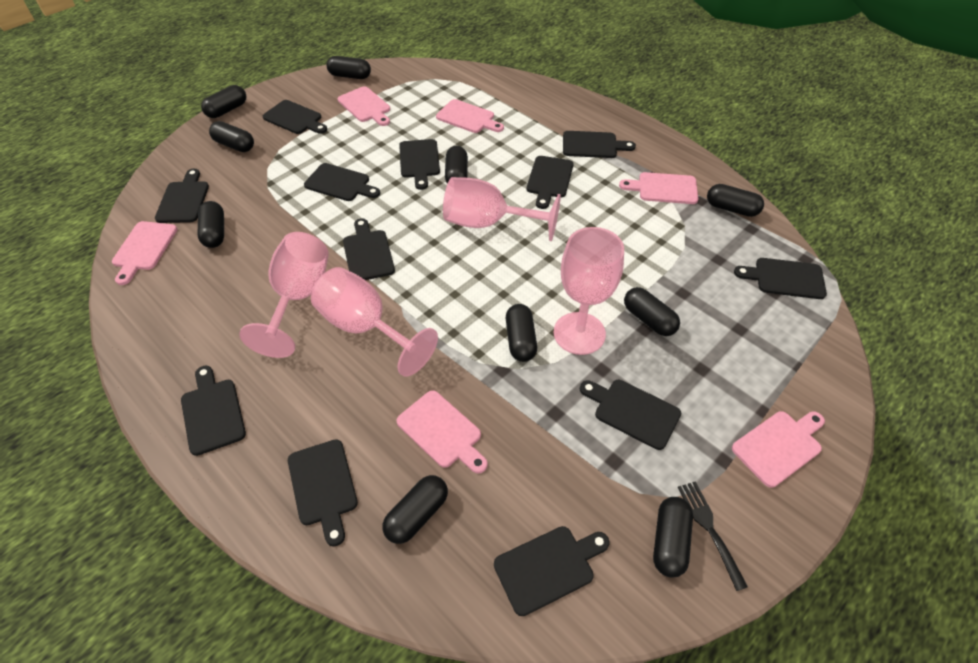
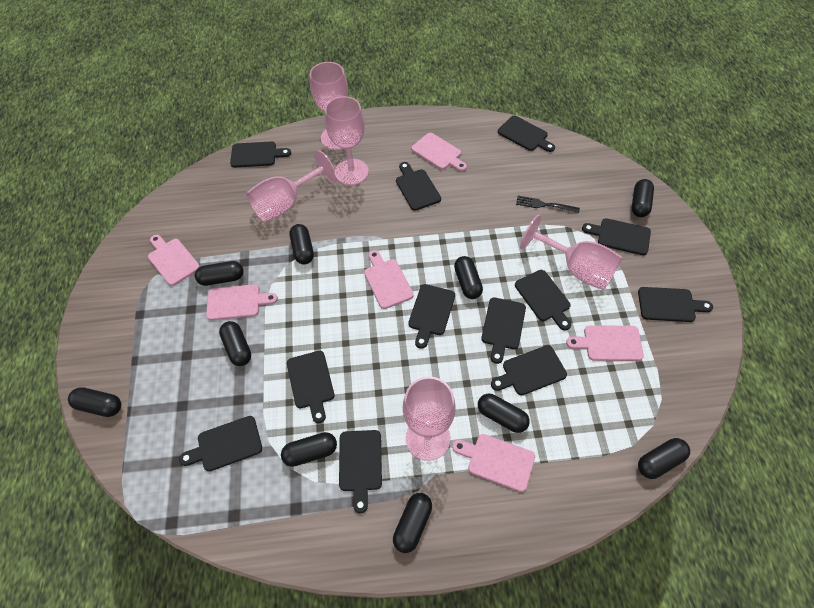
pink goblet: 4 -> 5

